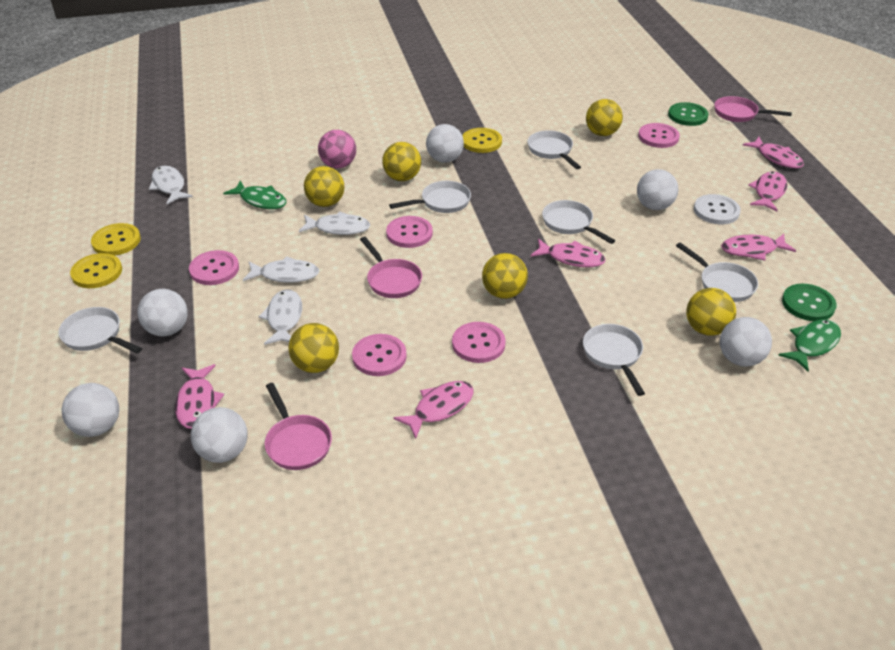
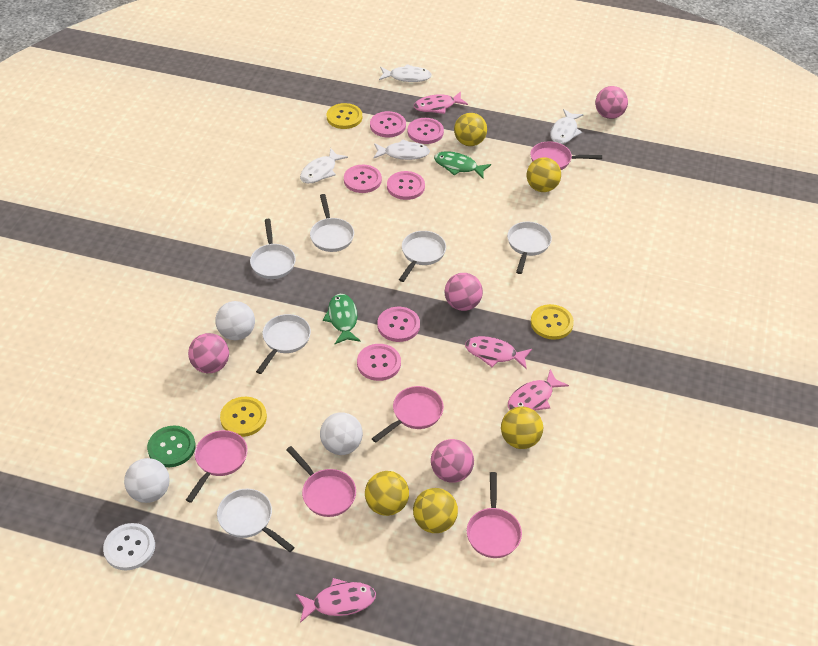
green button: 2 -> 1
pink ball: 1 -> 4
pink button: 5 -> 6
pink fish: 6 -> 4
pink pan: 3 -> 5
white ball: 6 -> 3
yellow ball: 6 -> 5

